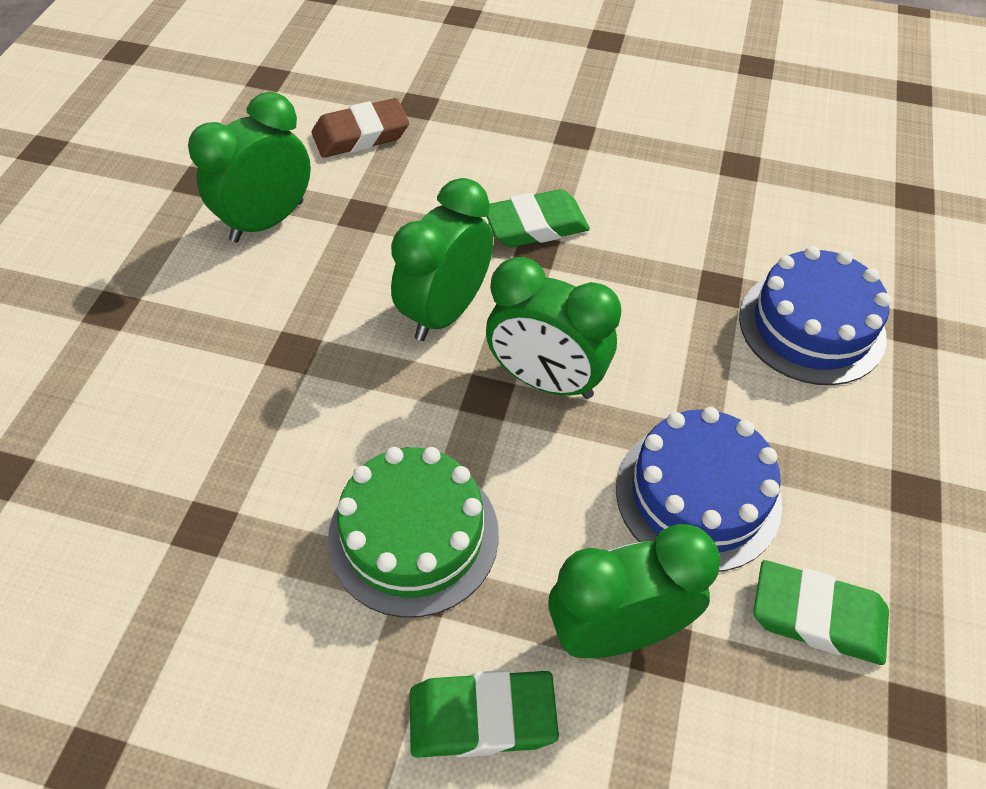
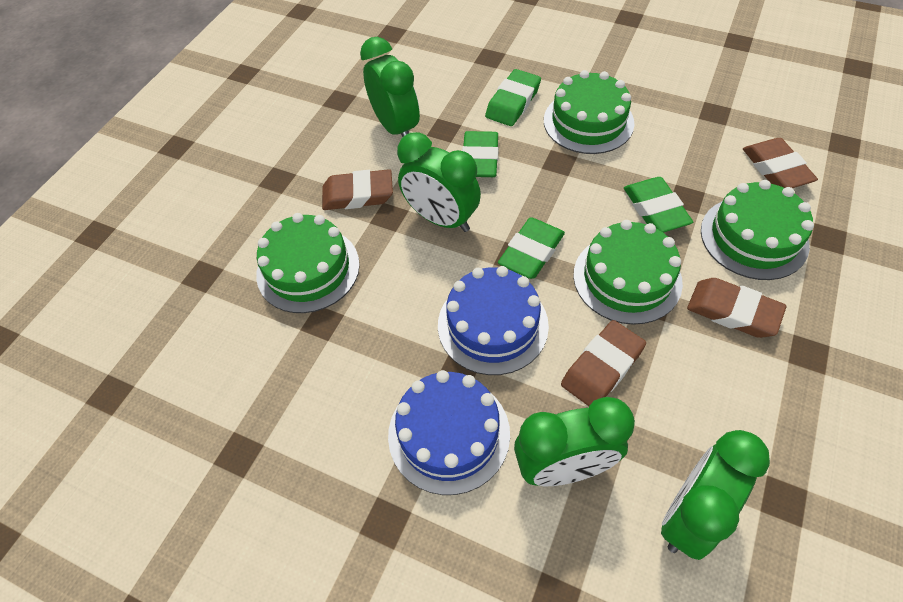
brown eraser: 1 -> 4
green cake: 1 -> 4
green eraser: 3 -> 4

